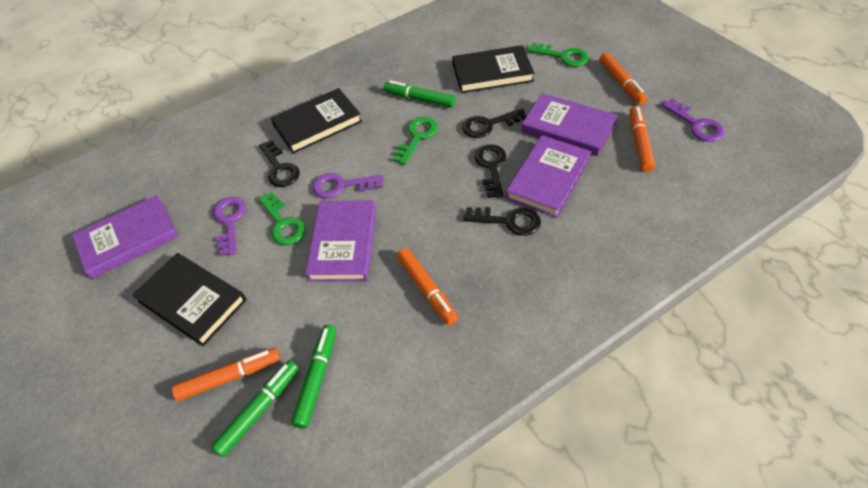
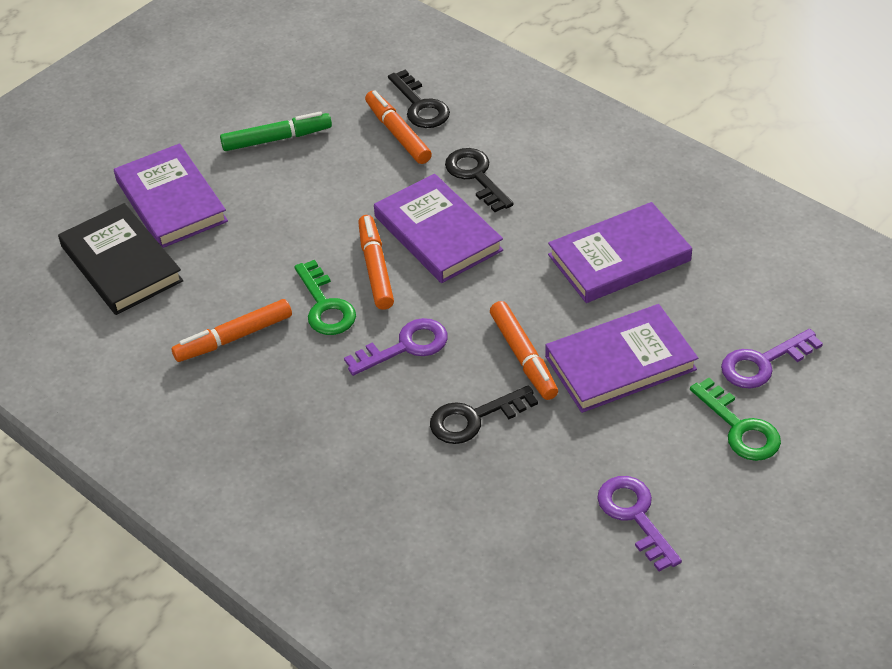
black book: 3 -> 1
black key: 4 -> 3
green key: 3 -> 2
green marker: 3 -> 1

